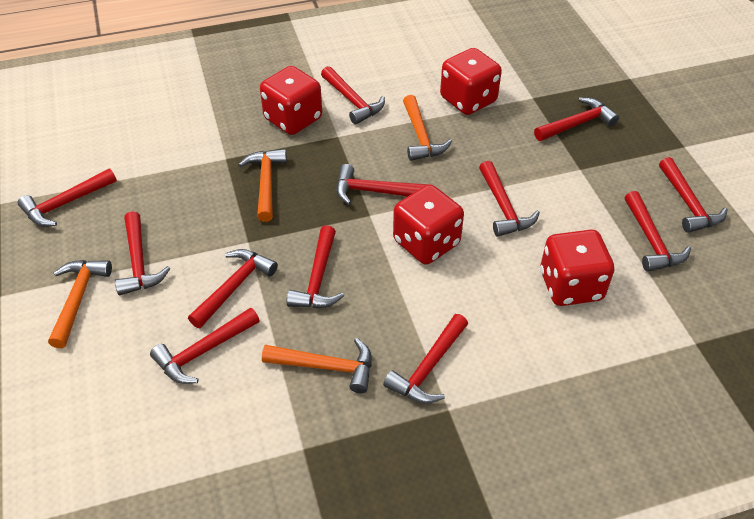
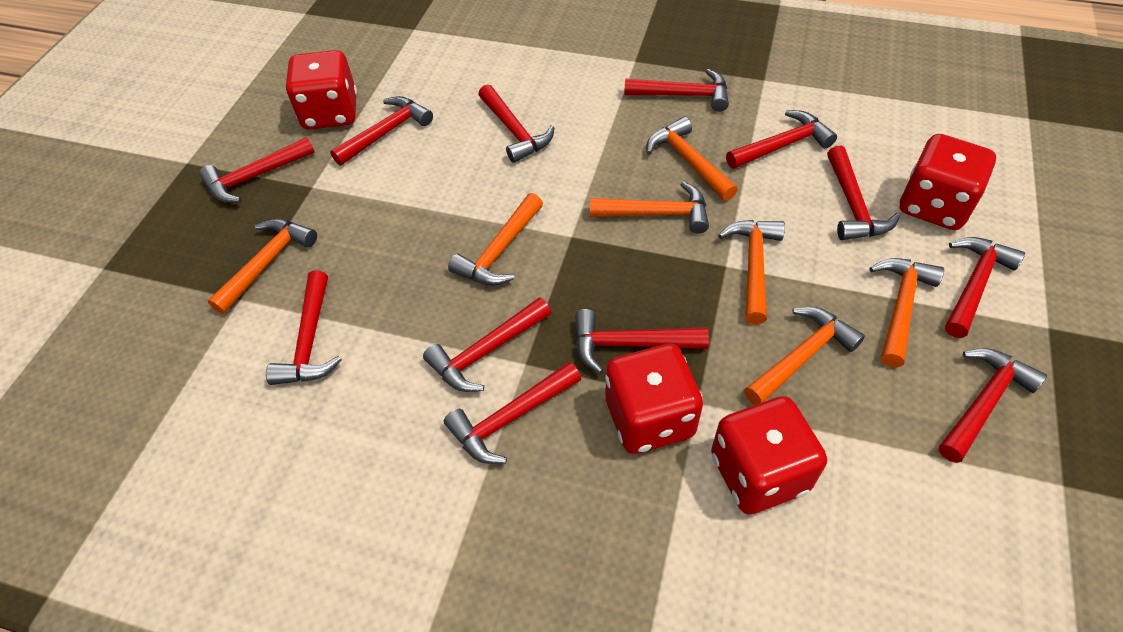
orange hammer: 4 -> 7

